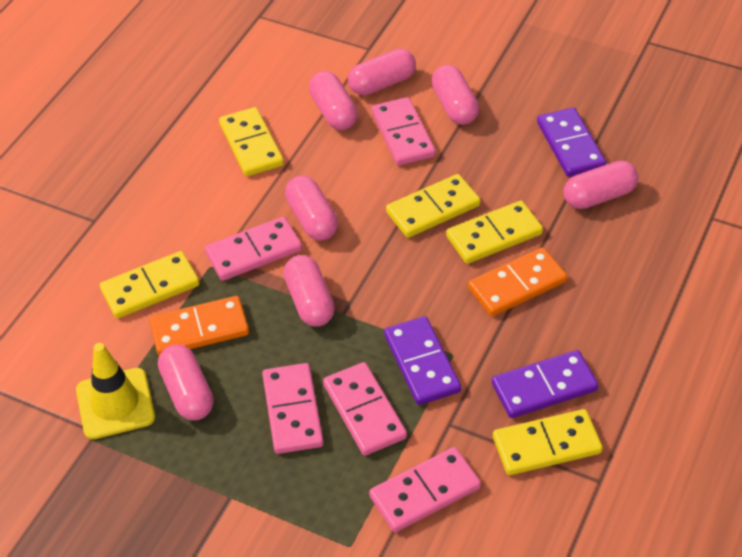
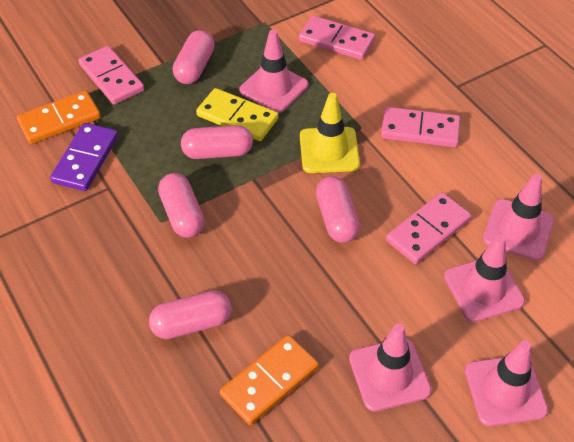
pink capsule: 7 -> 5
pink domino: 5 -> 4
pink traffic cone: 0 -> 5
purple domino: 3 -> 1
yellow domino: 5 -> 1

